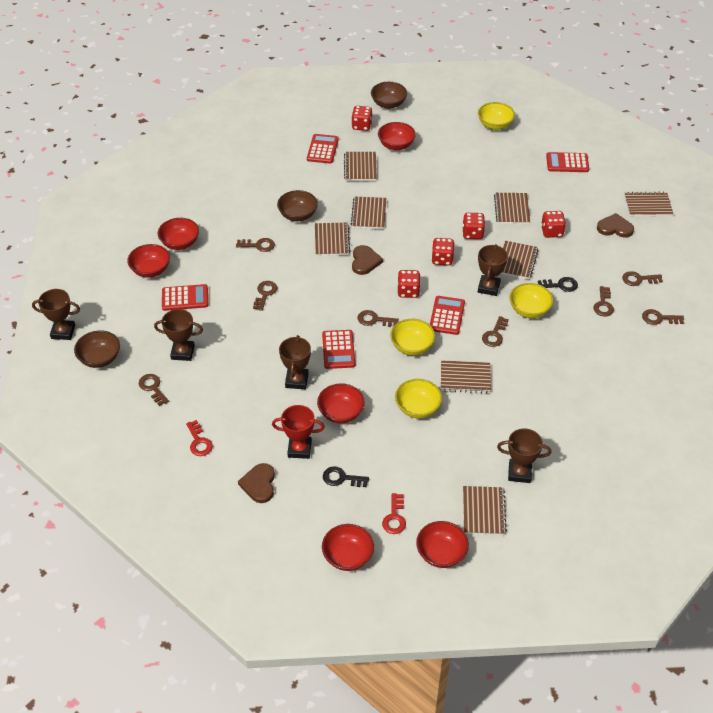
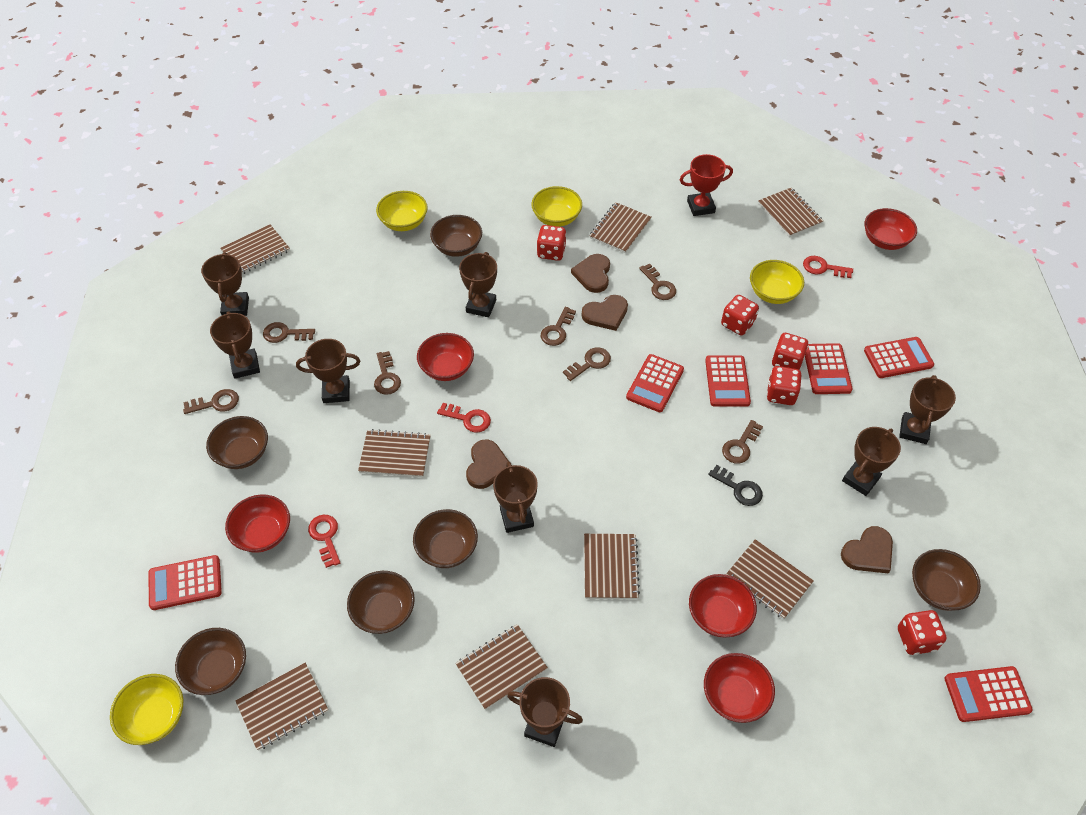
black key: 2 -> 1
brown bowl: 3 -> 6
brown heart: 3 -> 4
brown key: 8 -> 7
brown trophy: 5 -> 8
red bowl: 6 -> 5
red calculator: 5 -> 6
red key: 2 -> 3

